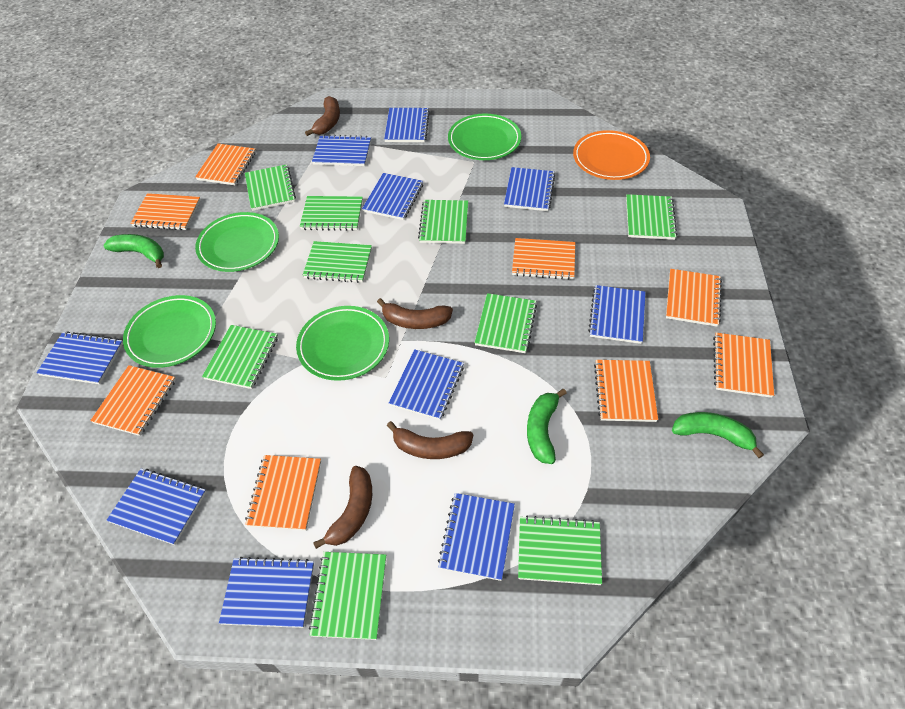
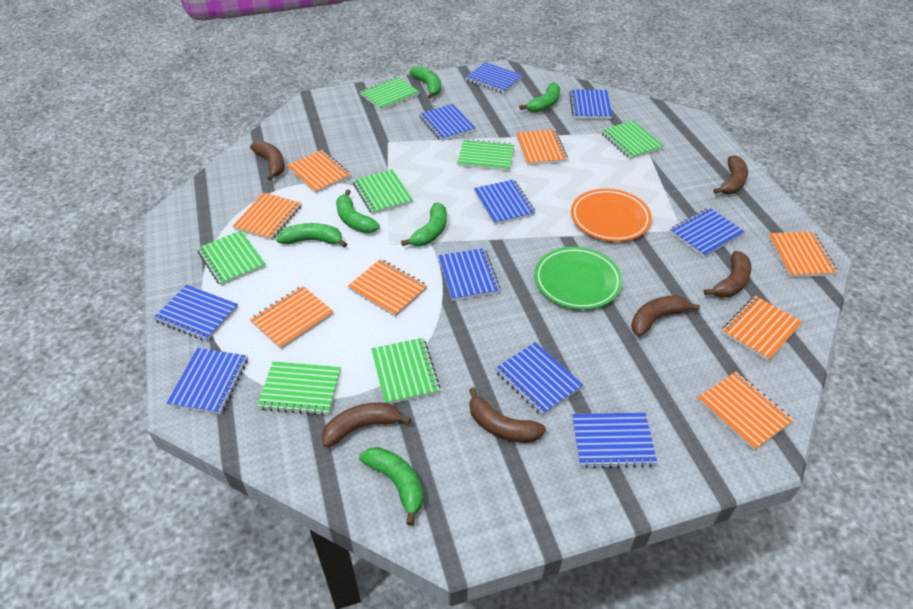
brown banana: 4 -> 6
green banana: 3 -> 6
green notebook: 9 -> 7
green plate: 4 -> 1

